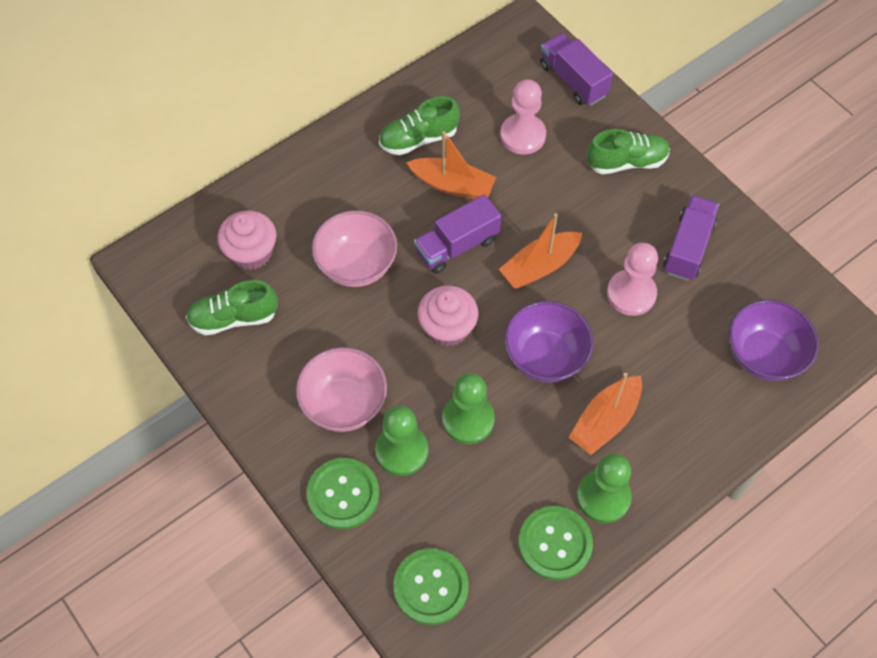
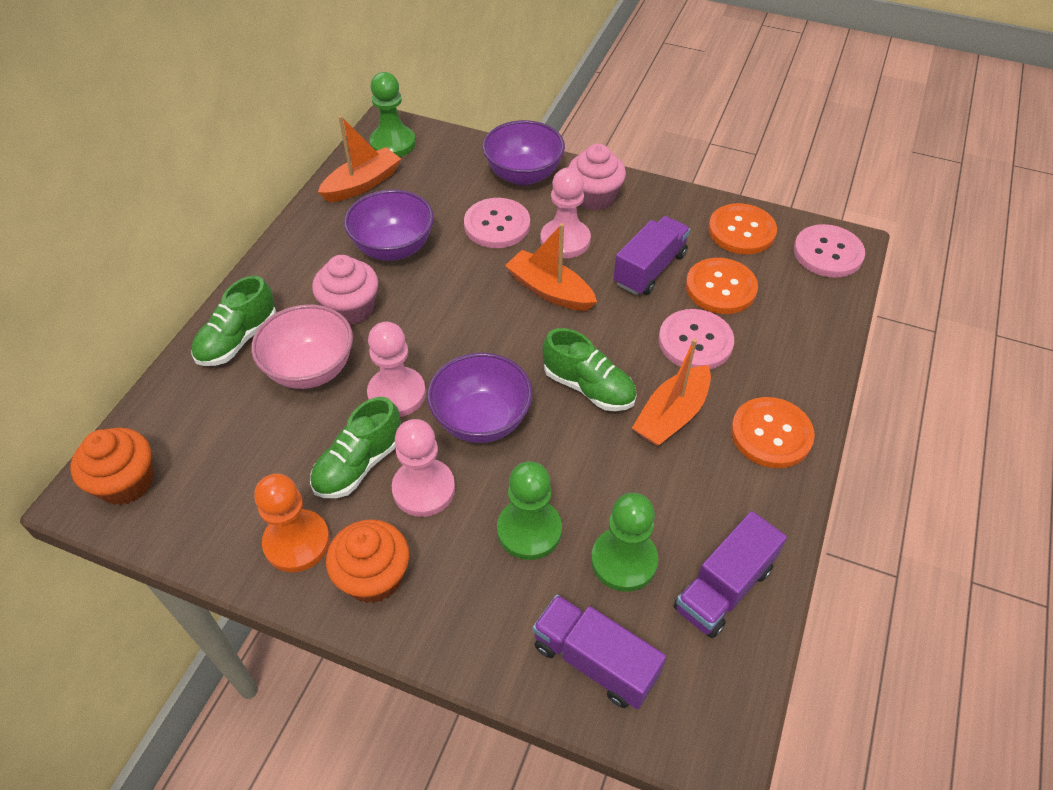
green button: 3 -> 0
orange button: 0 -> 3
orange cupcake: 0 -> 2
orange pawn: 0 -> 1
pink bowl: 2 -> 1
pink button: 0 -> 3
pink pawn: 2 -> 3
purple bowl: 2 -> 3

